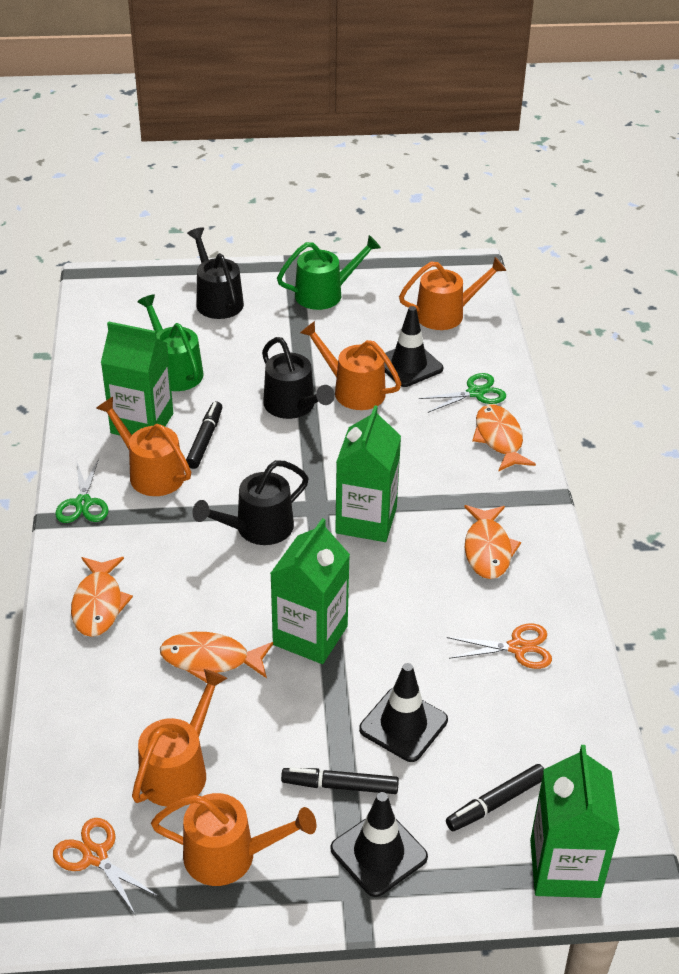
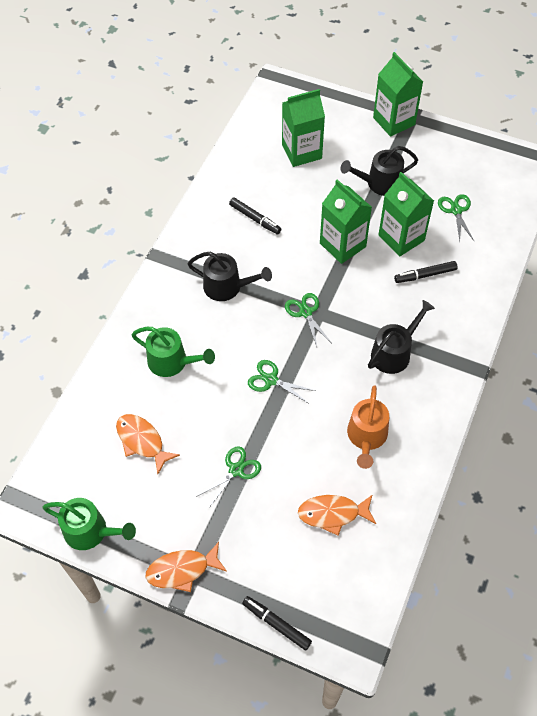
black traffic cone: 3 -> 0
green scissors: 2 -> 4
orange fish: 4 -> 3
orange scissors: 2 -> 0
orange watering can: 5 -> 1

